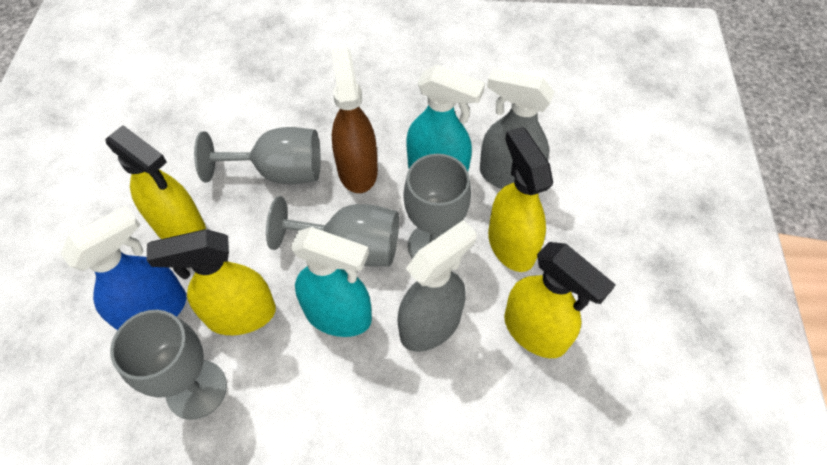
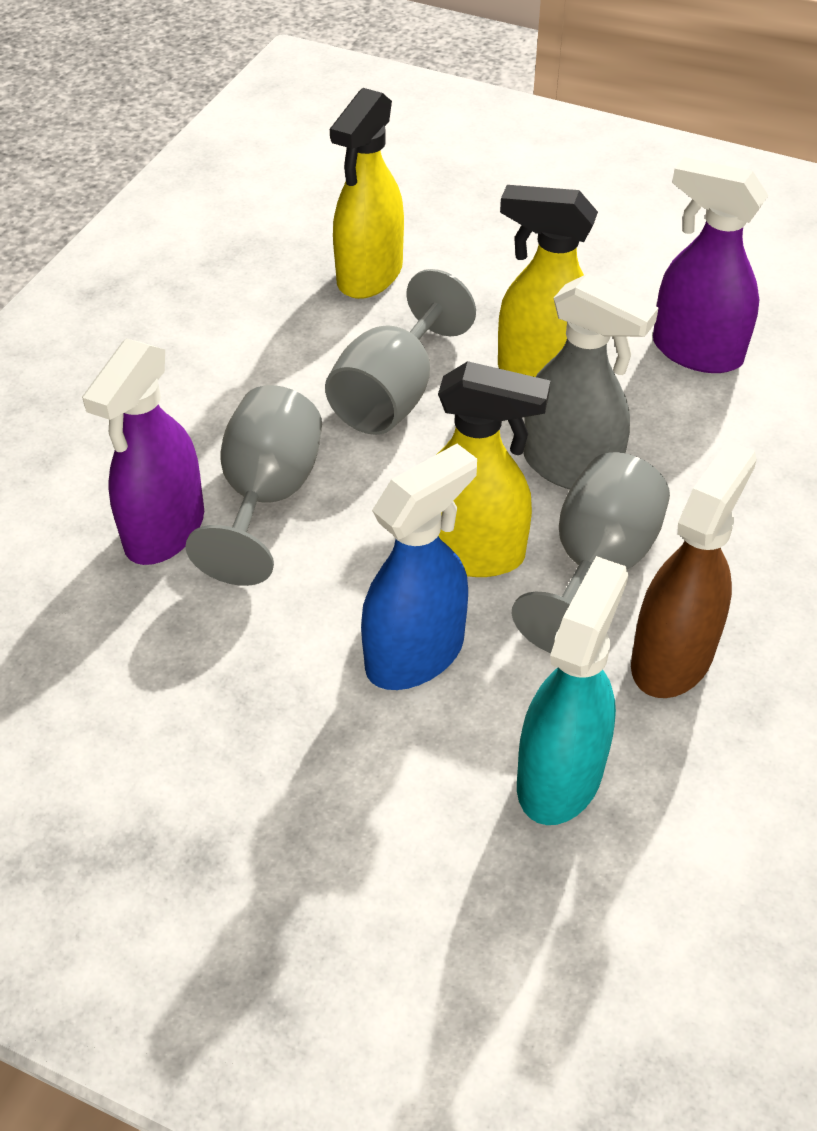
grey goblet: 4 -> 3
grey spray bottle: 2 -> 1
purple spray bottle: 0 -> 2
turquoise spray bottle: 2 -> 1
yellow spray bottle: 4 -> 3

